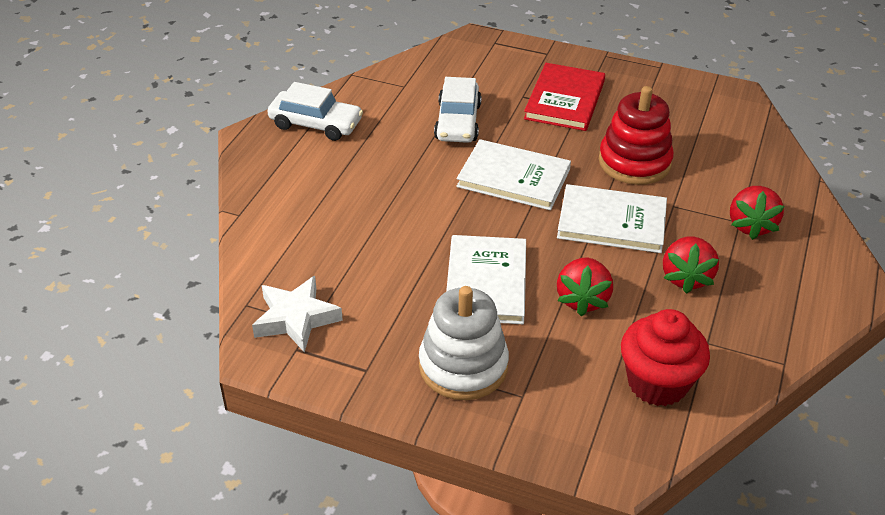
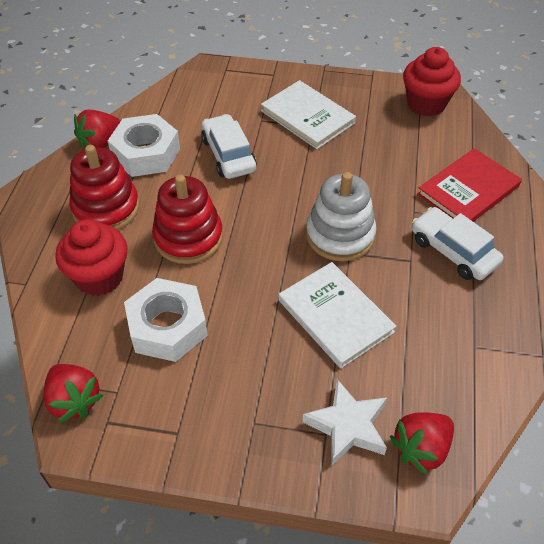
red cupcake: 1 -> 2
red stacking toy: 1 -> 2
white book: 3 -> 2
white nut: 0 -> 2

